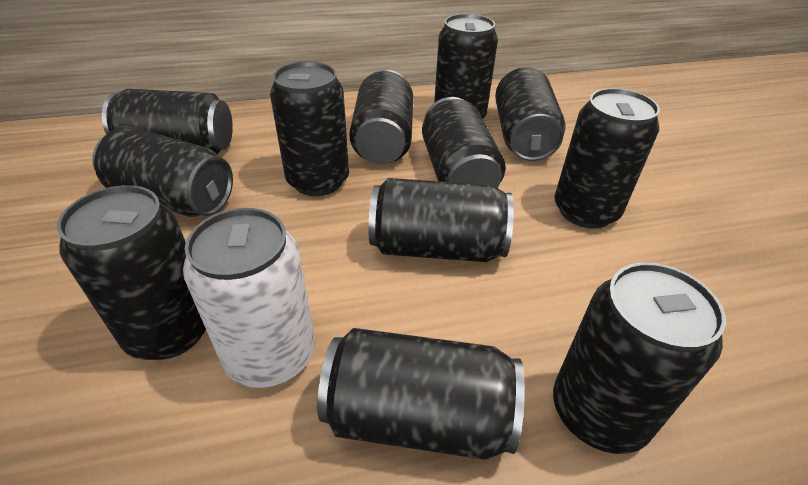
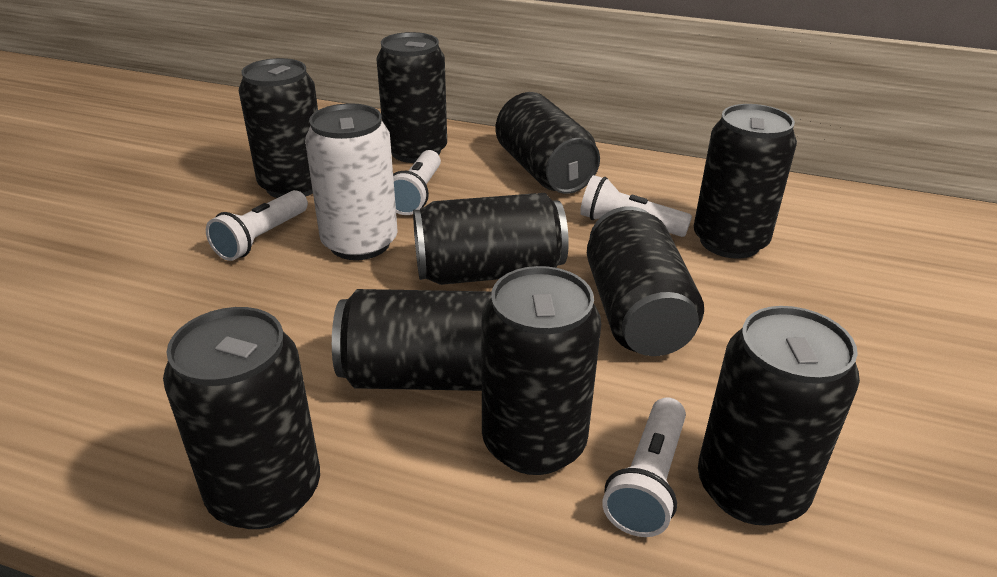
black can: 12 -> 10
white flashlight: 0 -> 4

